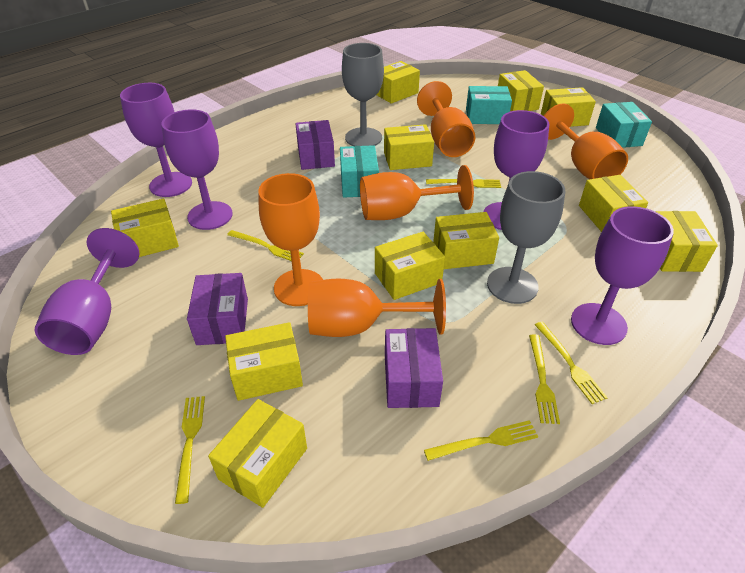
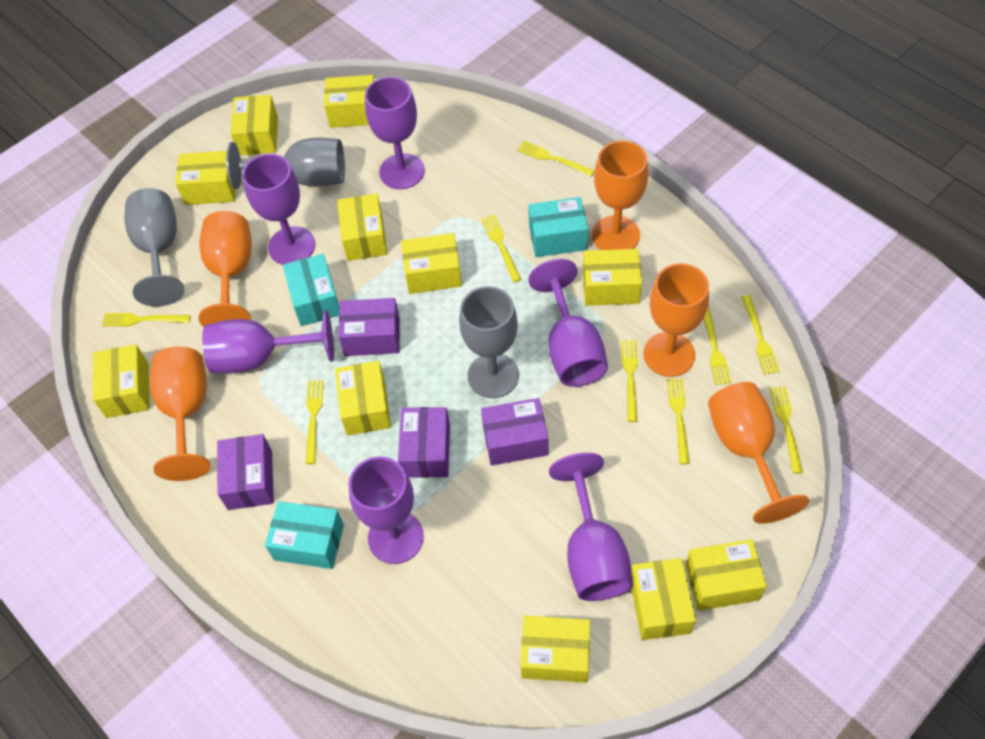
grey goblet: 2 -> 3
purple box: 3 -> 4
purple goblet: 5 -> 6
yellow fork: 6 -> 9

